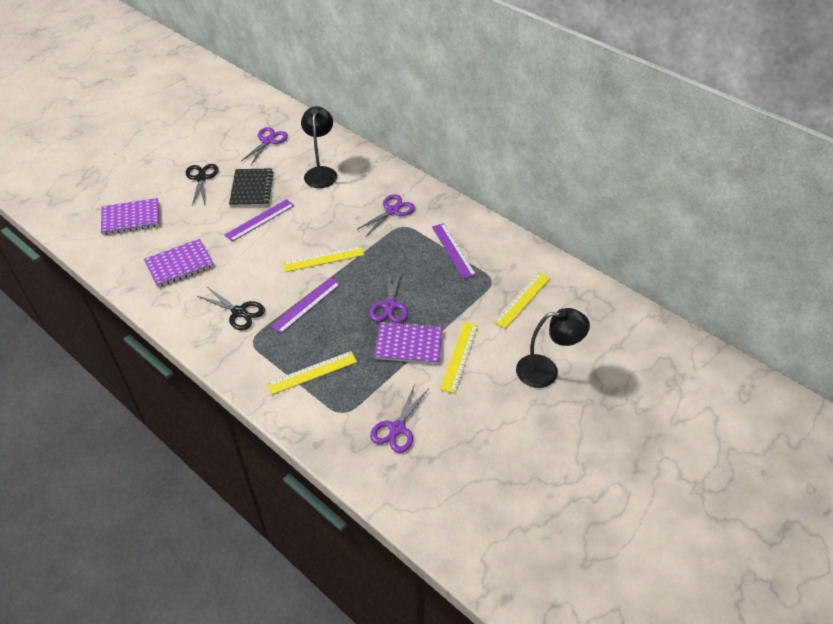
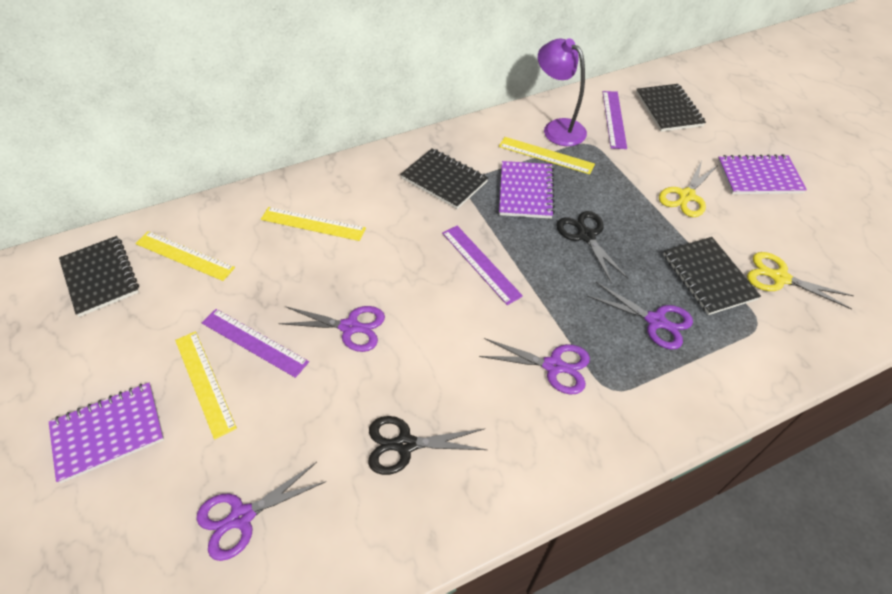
black lamp: 2 -> 0
black notebook: 1 -> 4
purple lamp: 0 -> 1
yellow scissors: 0 -> 2

